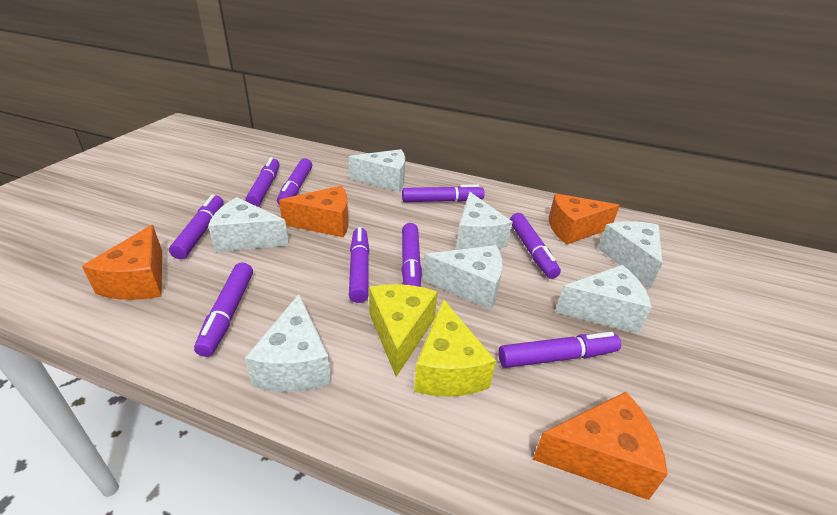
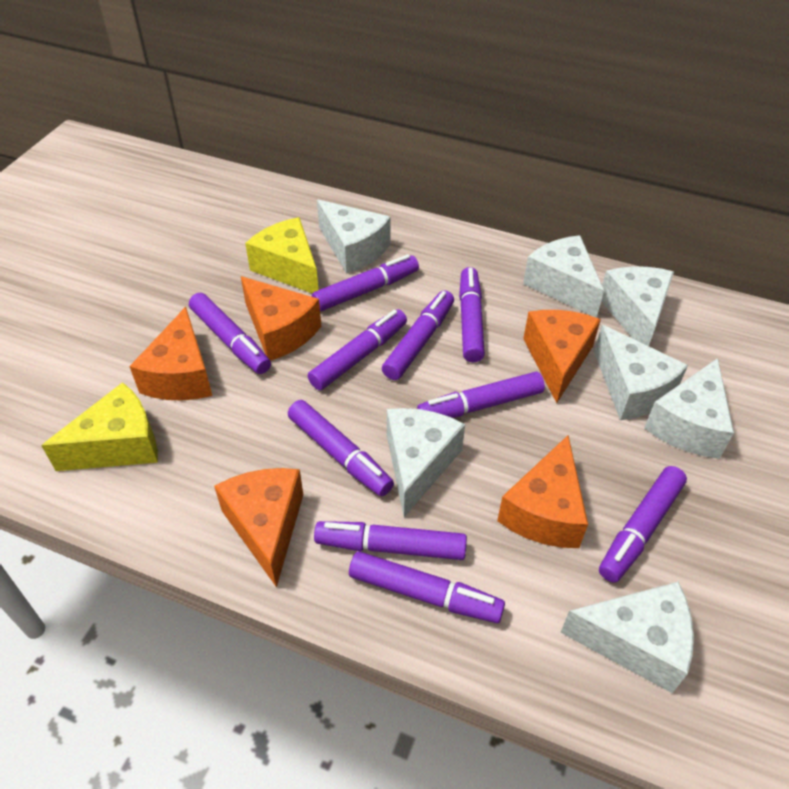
orange cheese: 4 -> 5
purple marker: 9 -> 10

